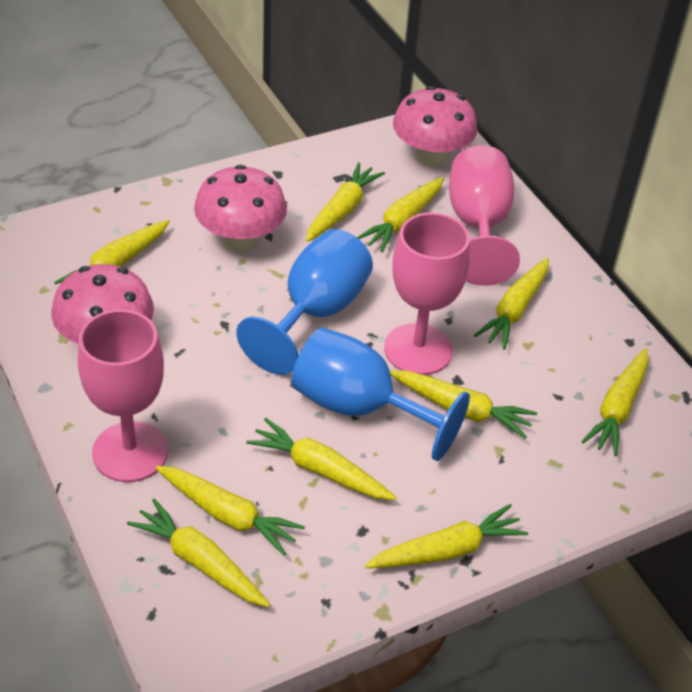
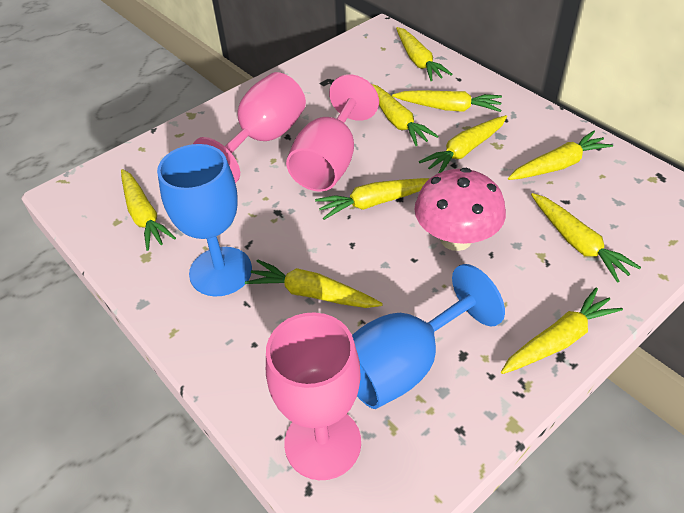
pink mushroom: 3 -> 1

